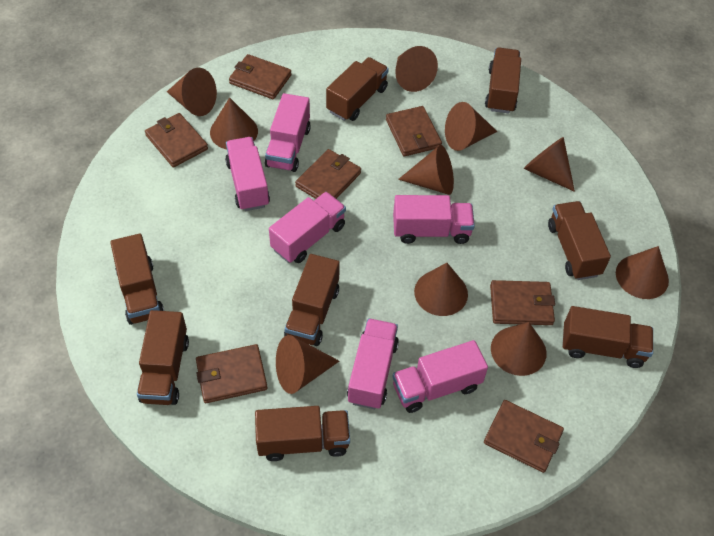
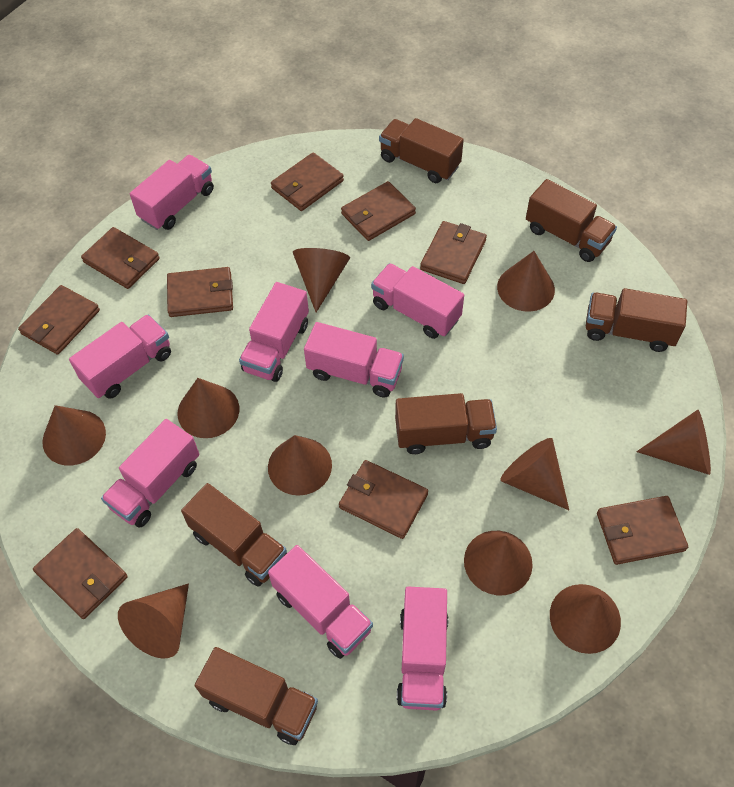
brown truck: 8 -> 6
brown wallet: 7 -> 9
pink truck: 6 -> 8

